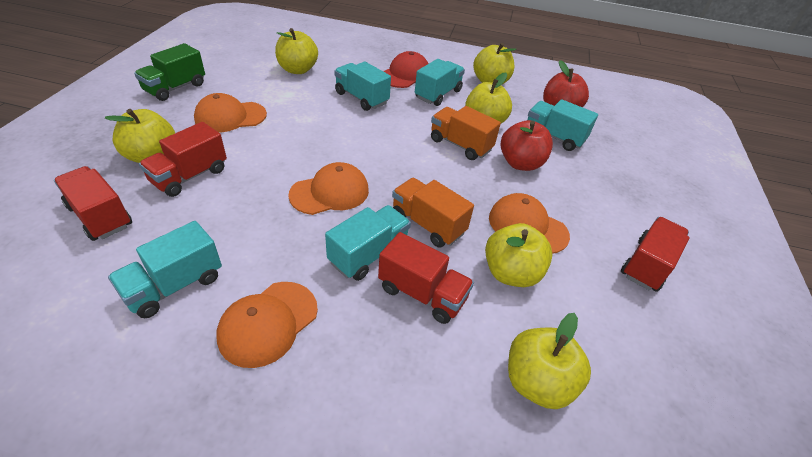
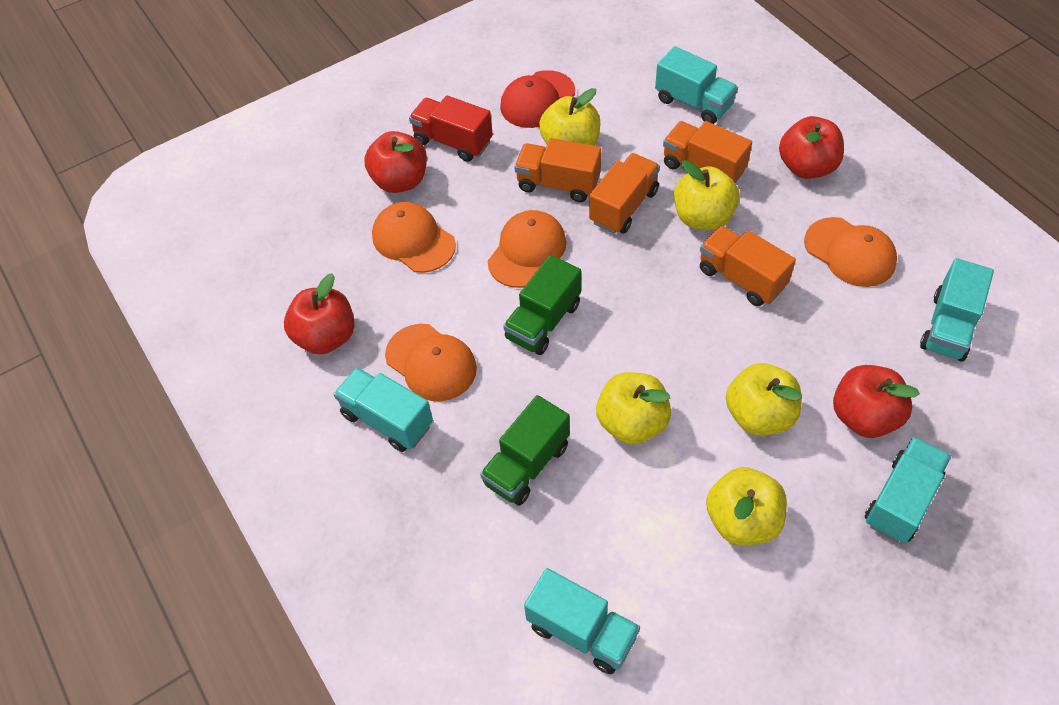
green truck: 1 -> 2
orange truck: 2 -> 4
red apple: 2 -> 4
red truck: 4 -> 1
yellow apple: 6 -> 5

